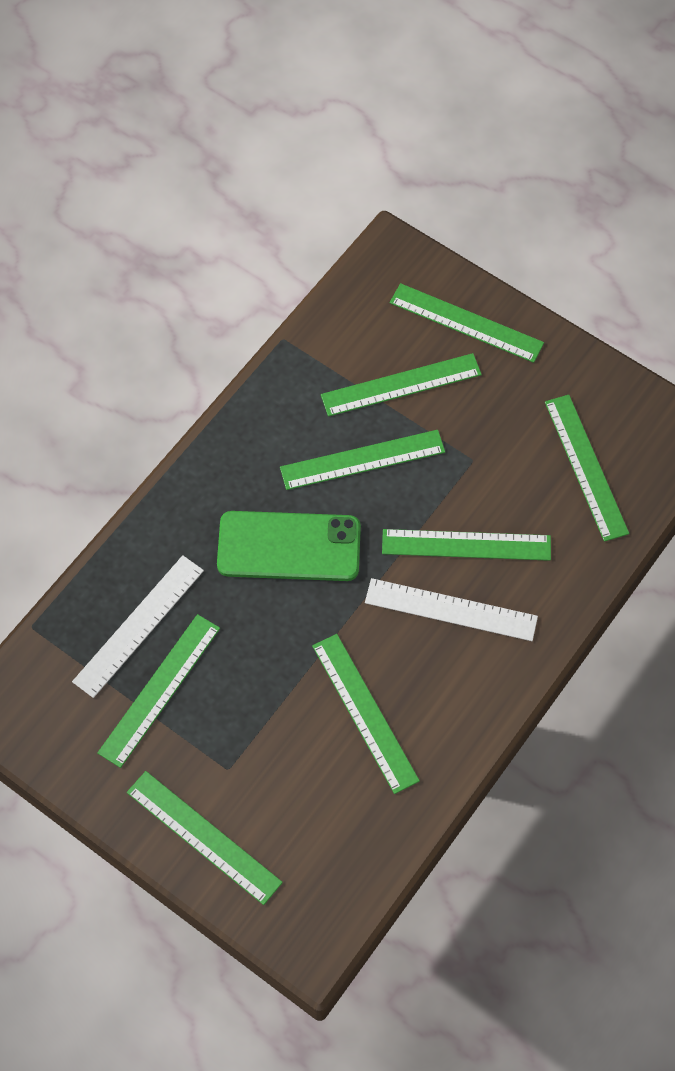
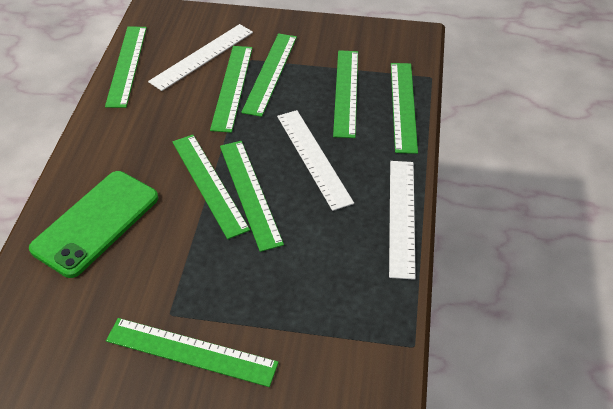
white ruler: 2 -> 3

